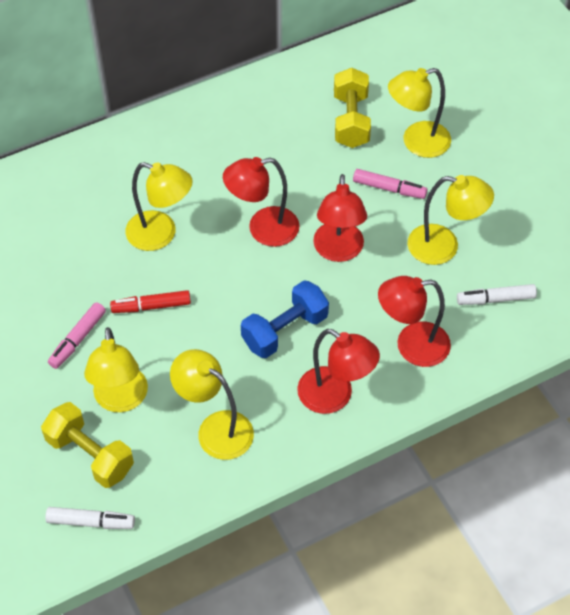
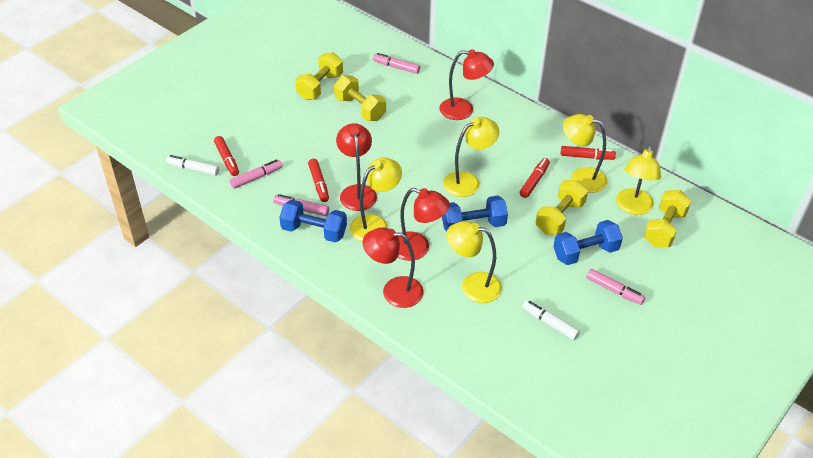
blue dumbbell: 1 -> 3
pink marker: 2 -> 4
red marker: 1 -> 4
yellow dumbbell: 2 -> 4

